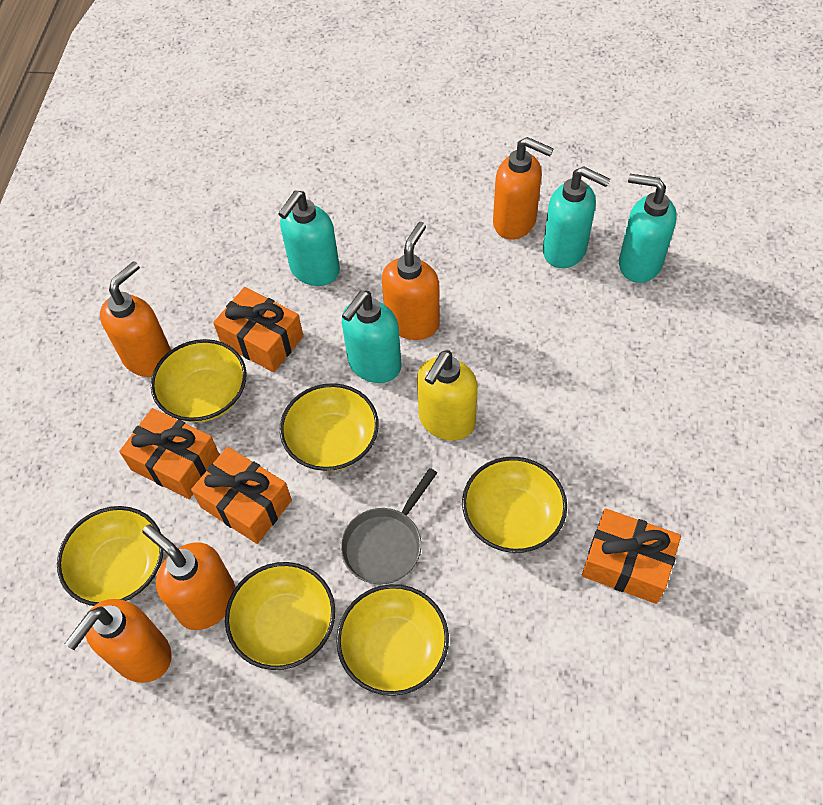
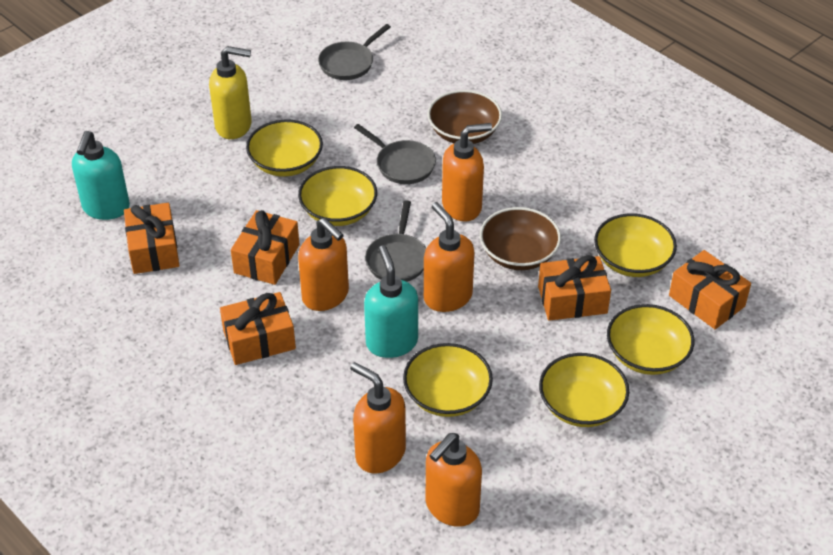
brown bowl: 0 -> 2
grey pan: 1 -> 3
orange gift: 4 -> 5
turquoise soap dispenser: 4 -> 2

